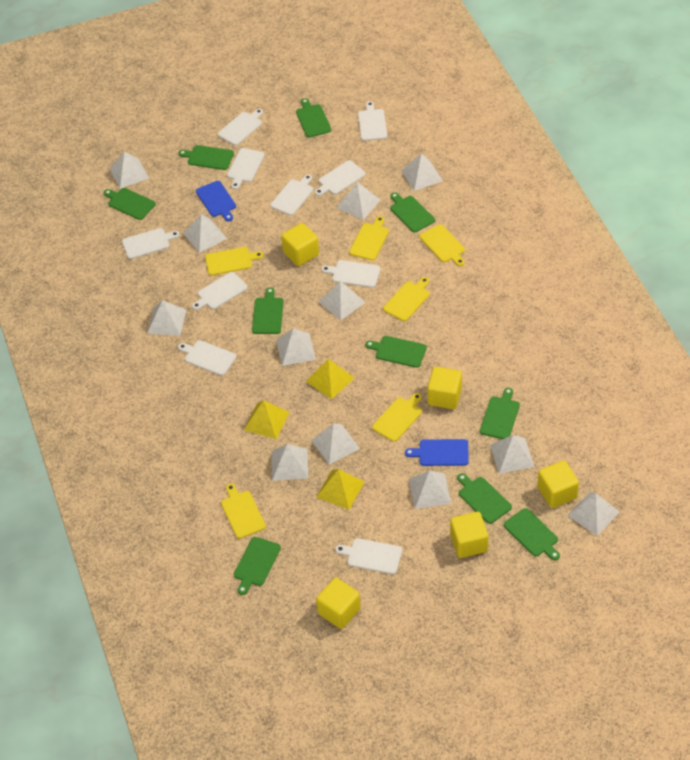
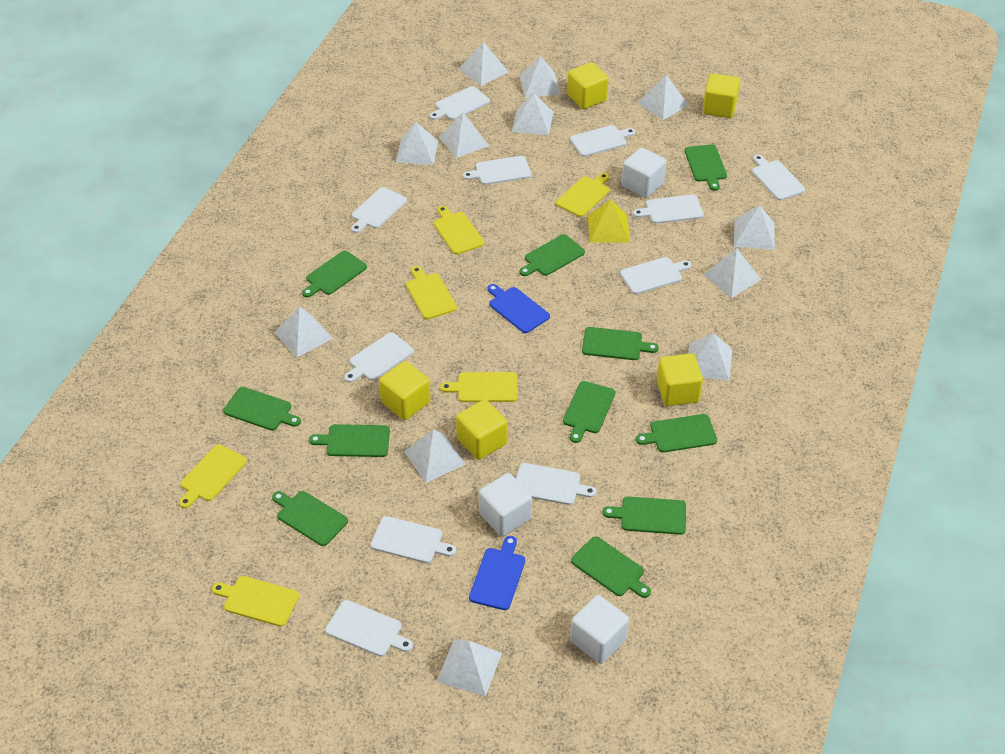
green cutting board: 10 -> 11
white cube: 0 -> 3
white cutting board: 10 -> 11
yellow pyramid: 3 -> 1

